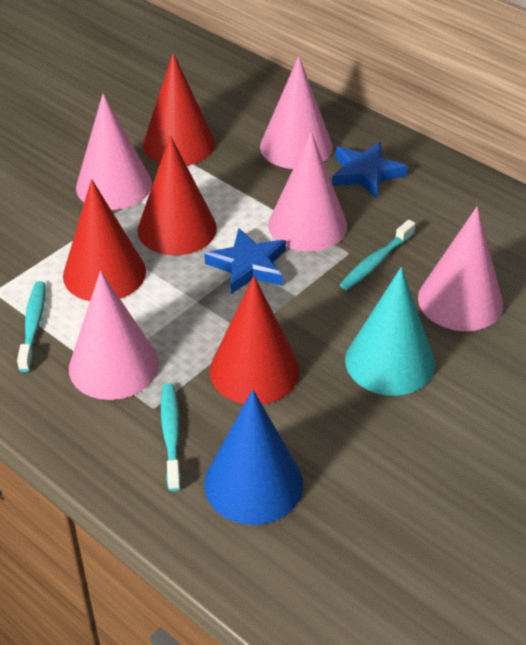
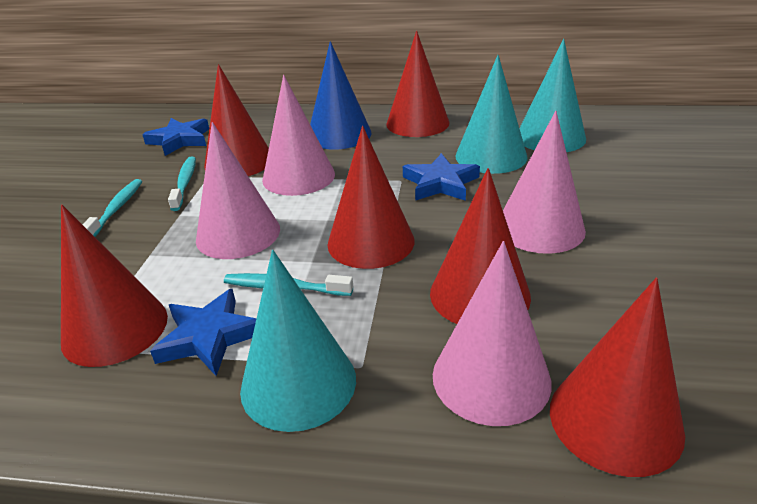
blue star: 2 -> 3
pink cone: 5 -> 4
red cone: 4 -> 6
turquoise cone: 1 -> 3

